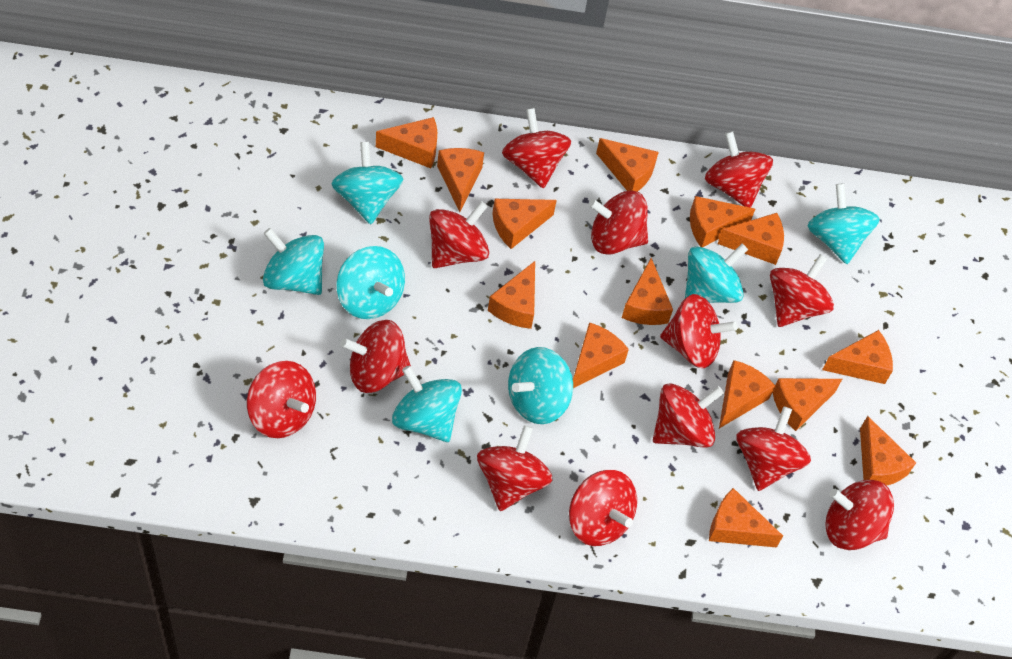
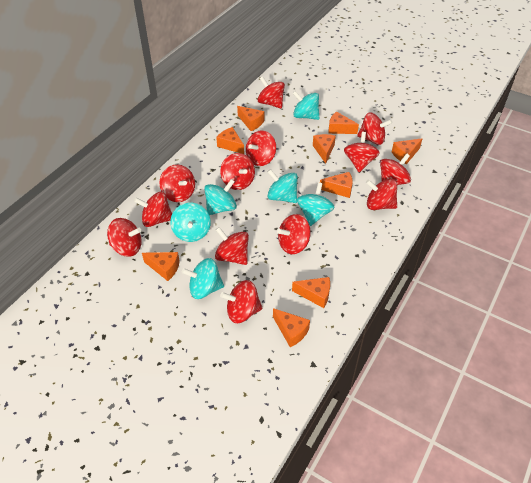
orange cheese: 14 -> 9
turquoise spinning top: 7 -> 6

